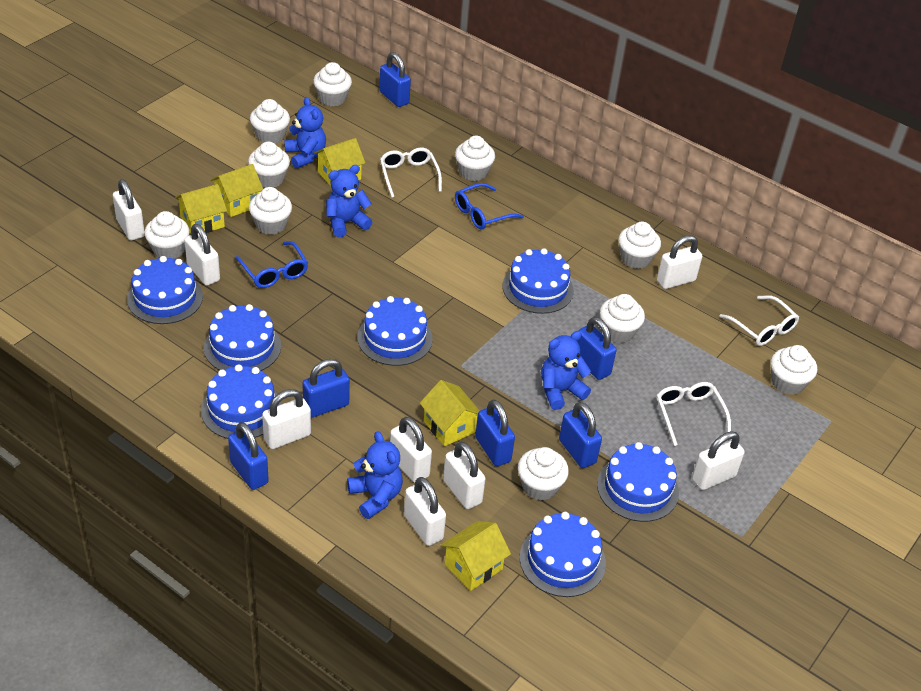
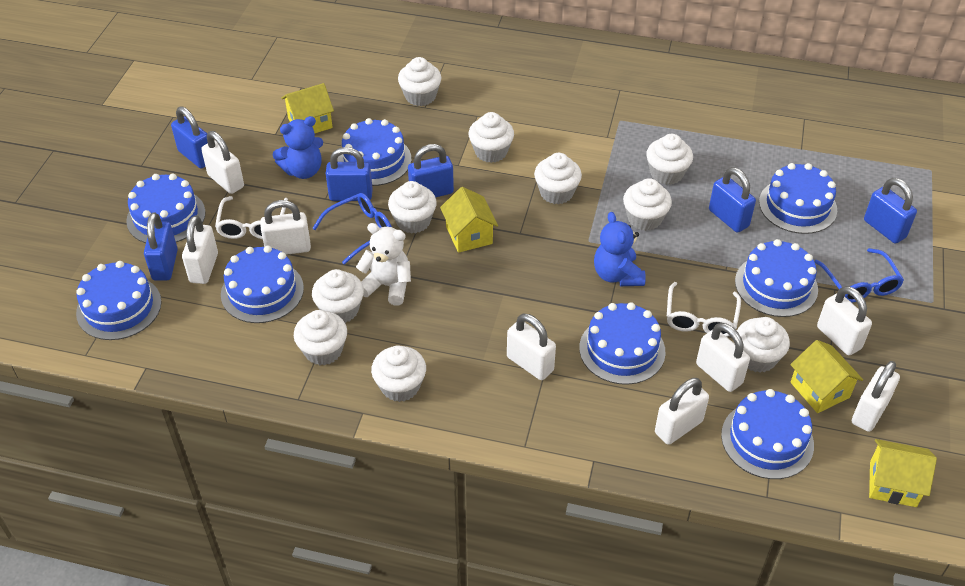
blue cake: 7 -> 8
blue teddy bear: 4 -> 2
white glasses: 3 -> 2
white teddy bear: 0 -> 1
yellow house: 5 -> 4

